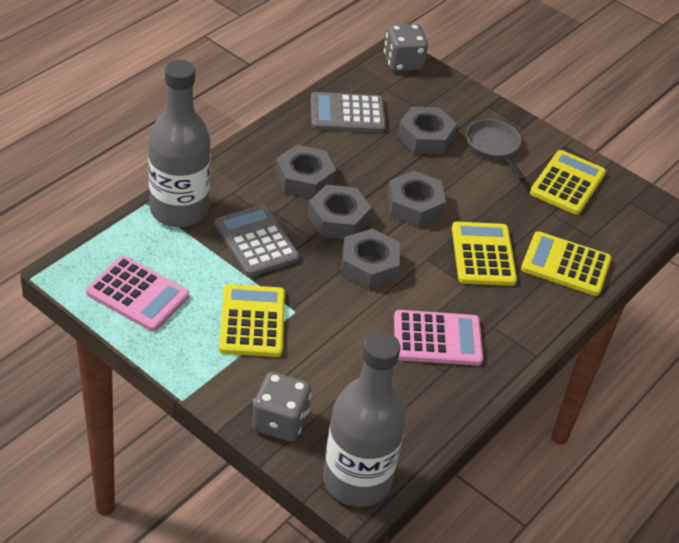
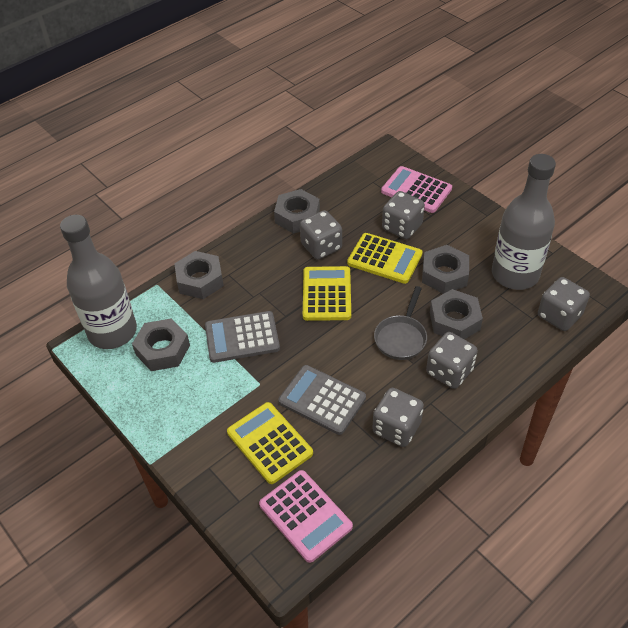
grey dice: 2 -> 5
yellow calculator: 4 -> 3

